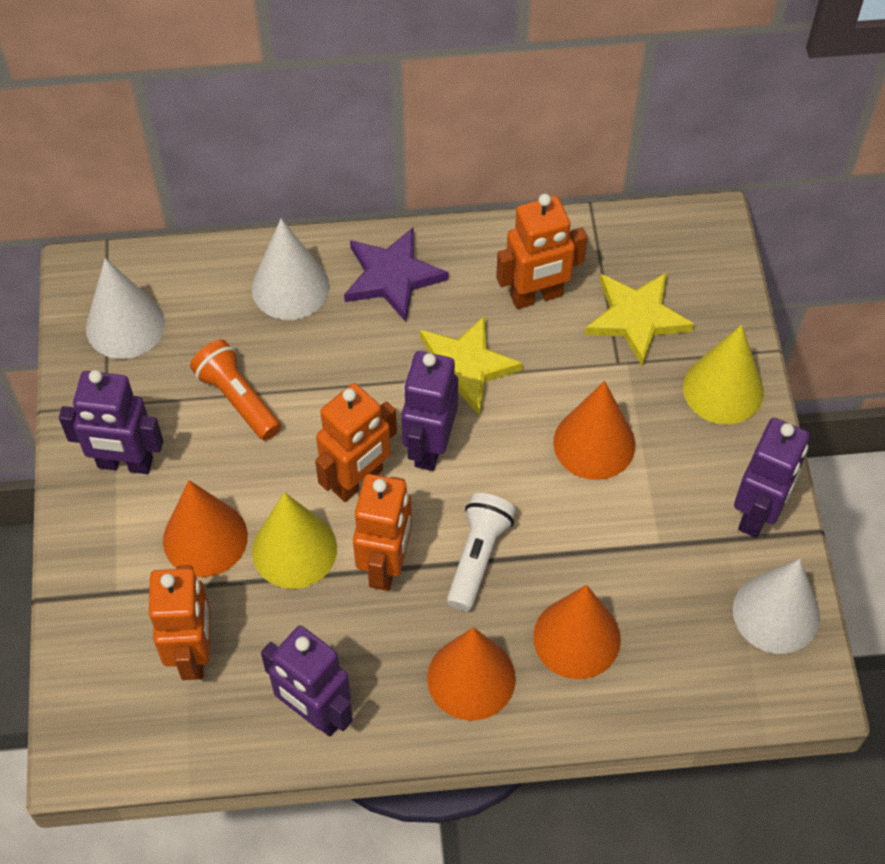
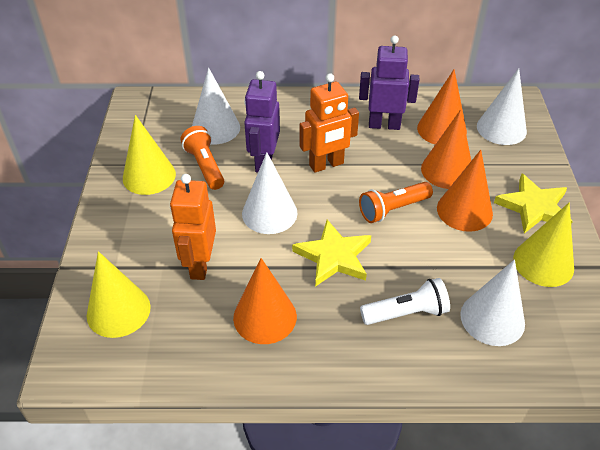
orange flashlight: 1 -> 2
orange robot: 4 -> 2
purple robot: 4 -> 2
purple star: 1 -> 0
white cone: 3 -> 4
yellow cone: 2 -> 3

